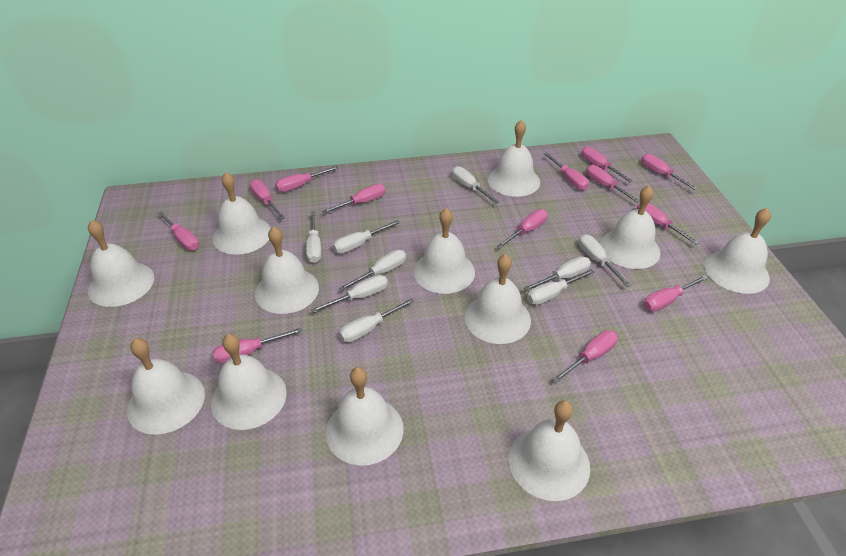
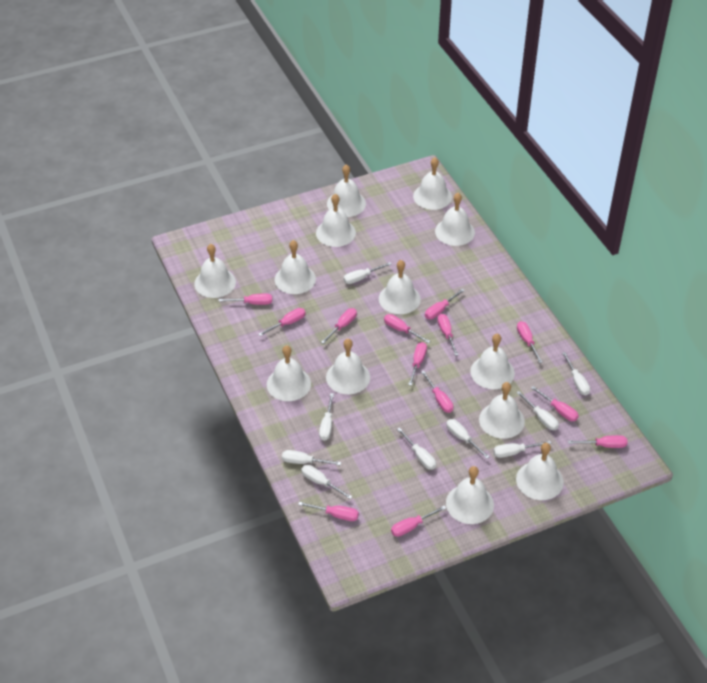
white bell: 12 -> 13

